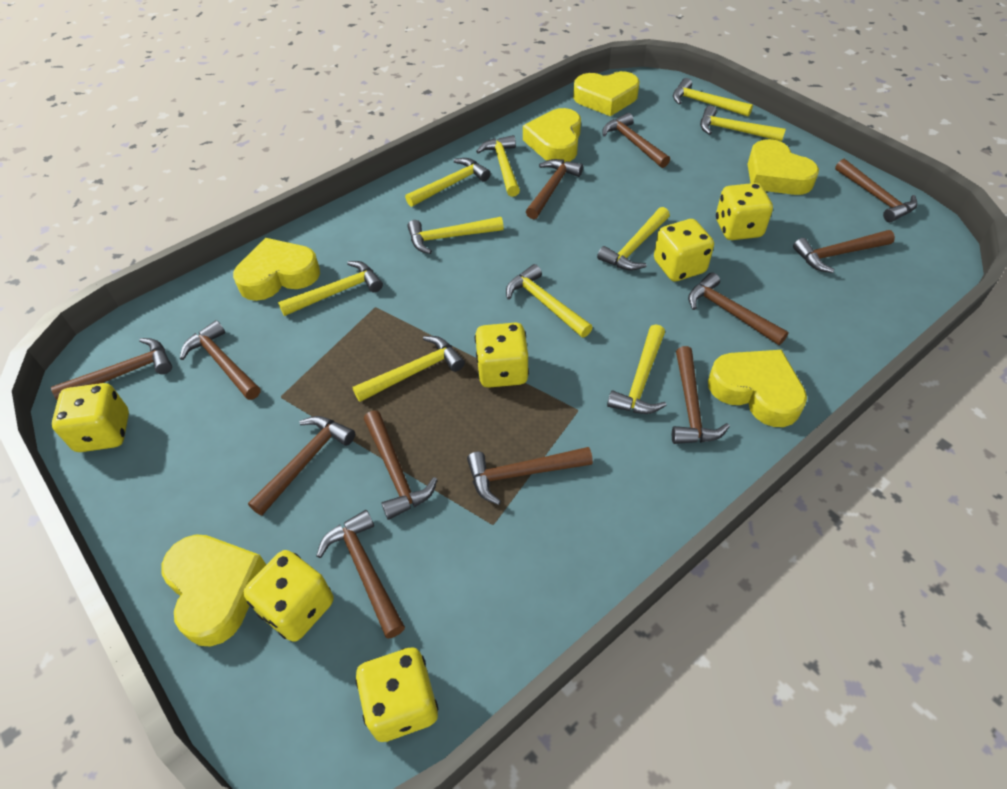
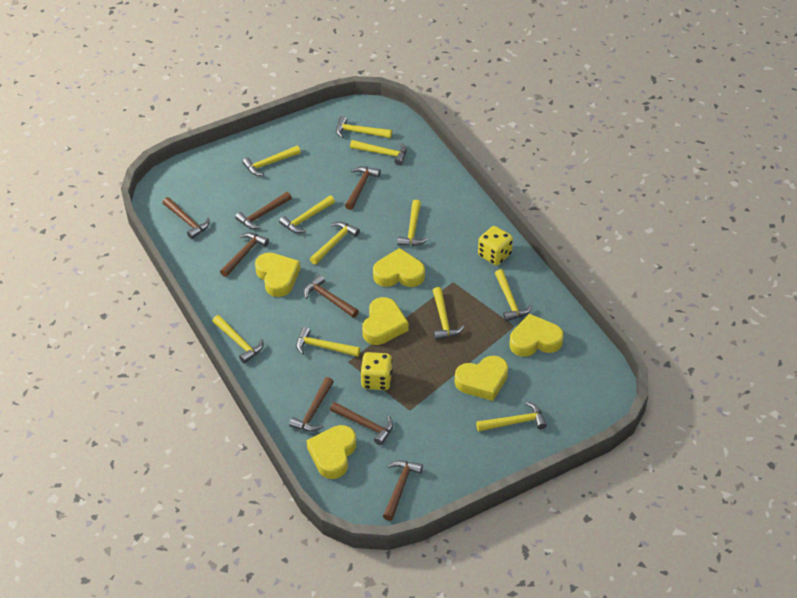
brown hammer: 12 -> 8
yellow dice: 6 -> 2
yellow hammer: 10 -> 11

